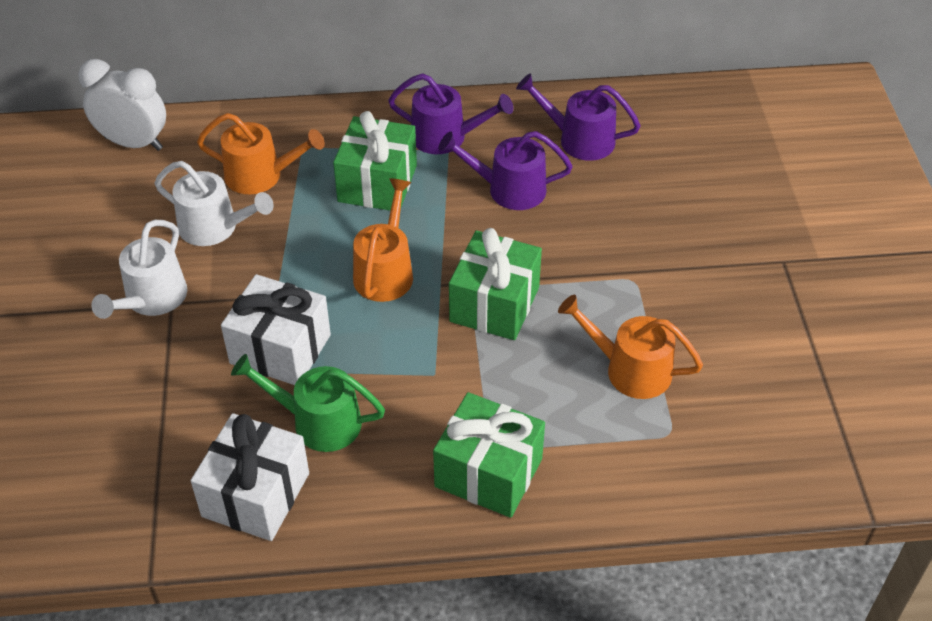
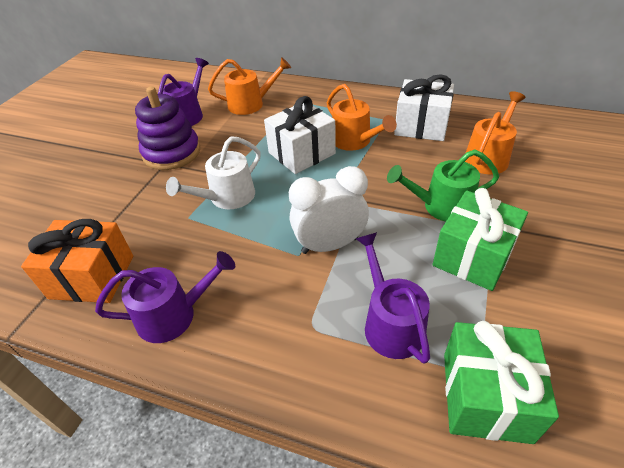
green gift: 3 -> 2
orange gift: 0 -> 1
purple stacking toy: 0 -> 1
white watering can: 2 -> 1

